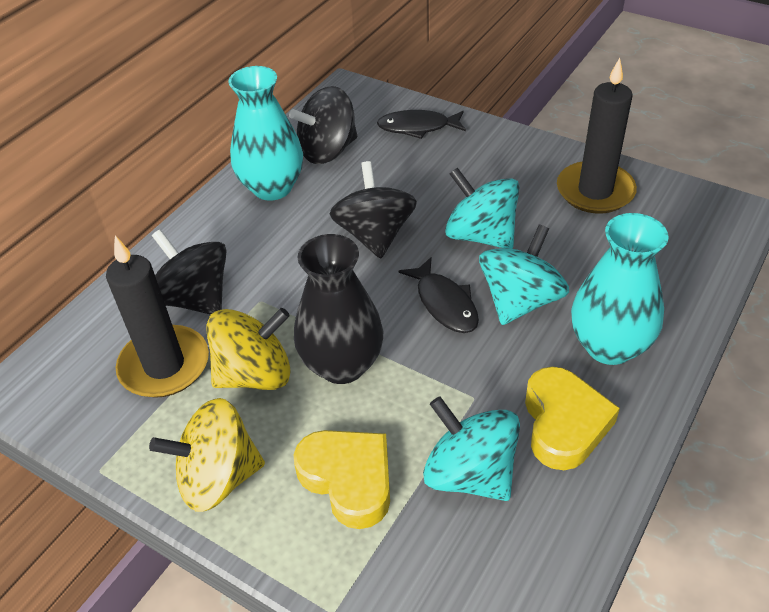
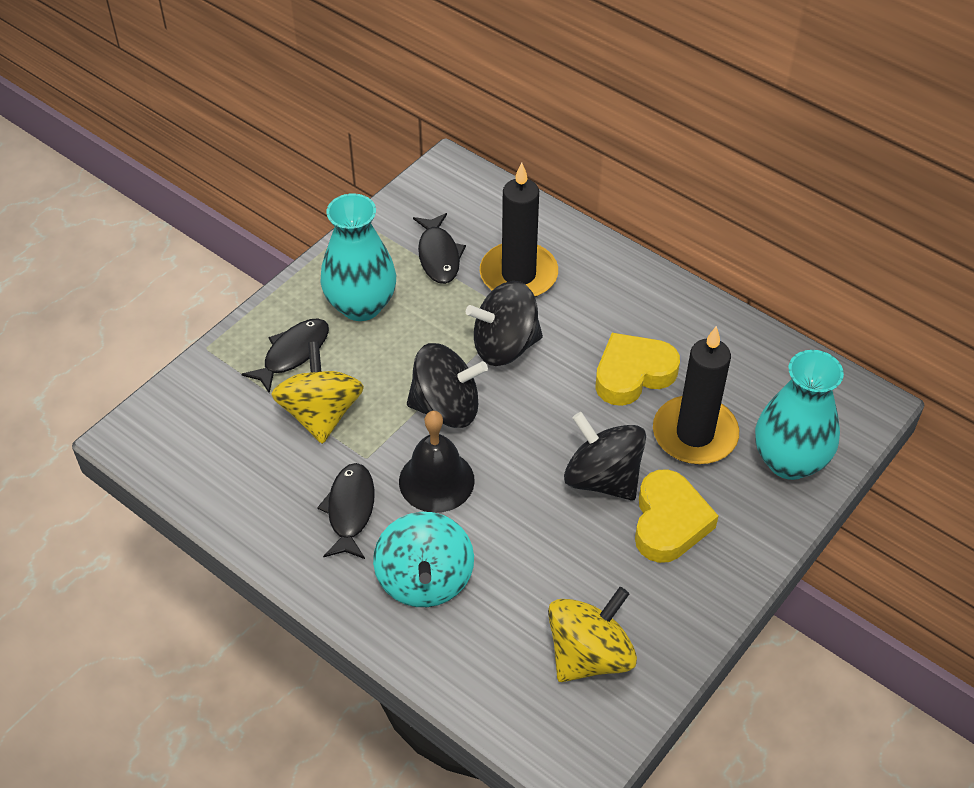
black bell: 0 -> 1
black fish: 2 -> 3
black vase: 1 -> 0
turquoise spinning top: 3 -> 1

